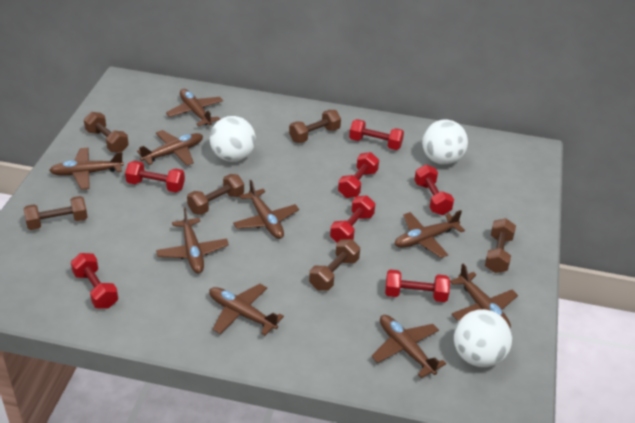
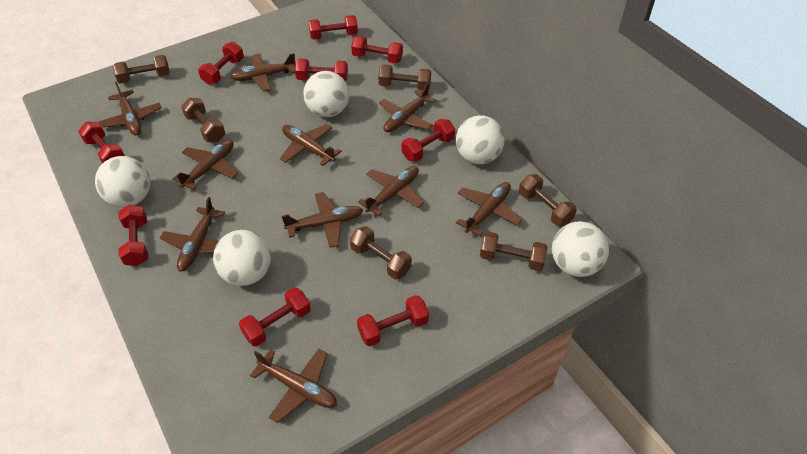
brown plane: 9 -> 10
red dumbbell: 7 -> 9
white ball: 3 -> 5

